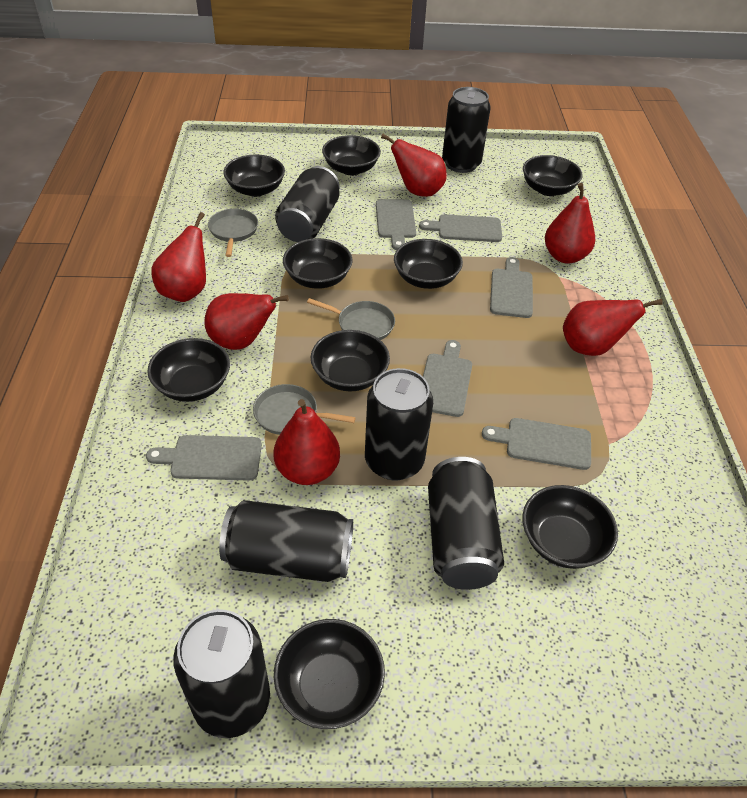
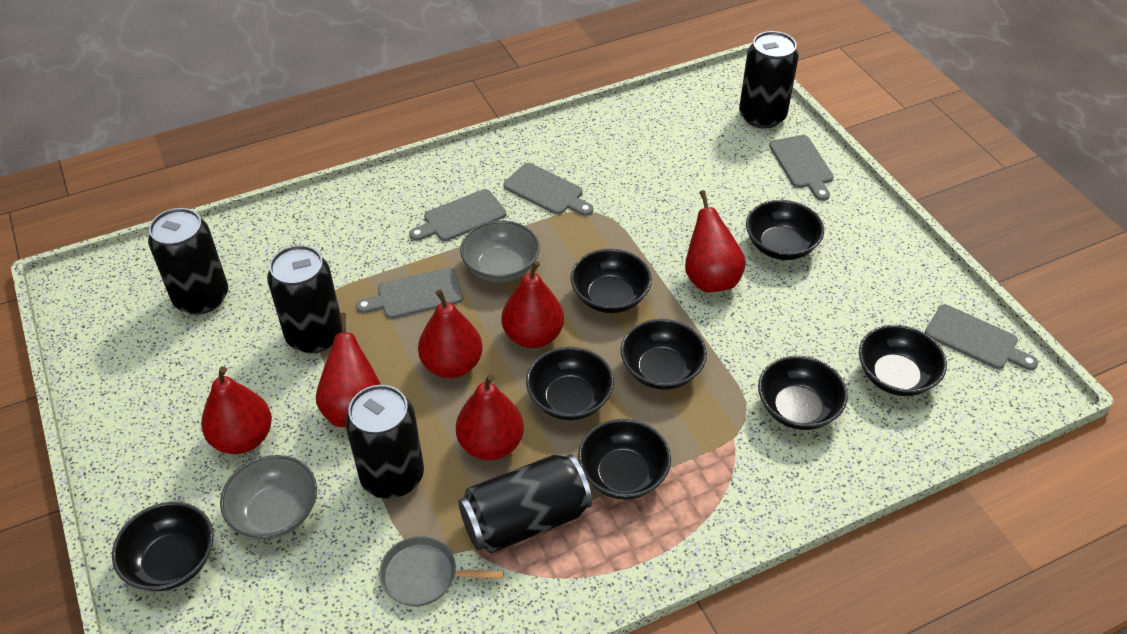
black bowl: 9 -> 8
black can: 6 -> 5
grey bowl: 0 -> 2
grey cutting board: 6 -> 5
grey pan: 3 -> 1

